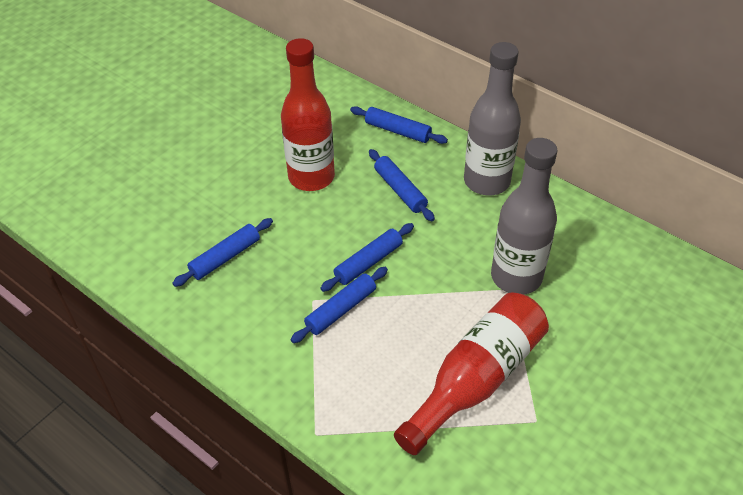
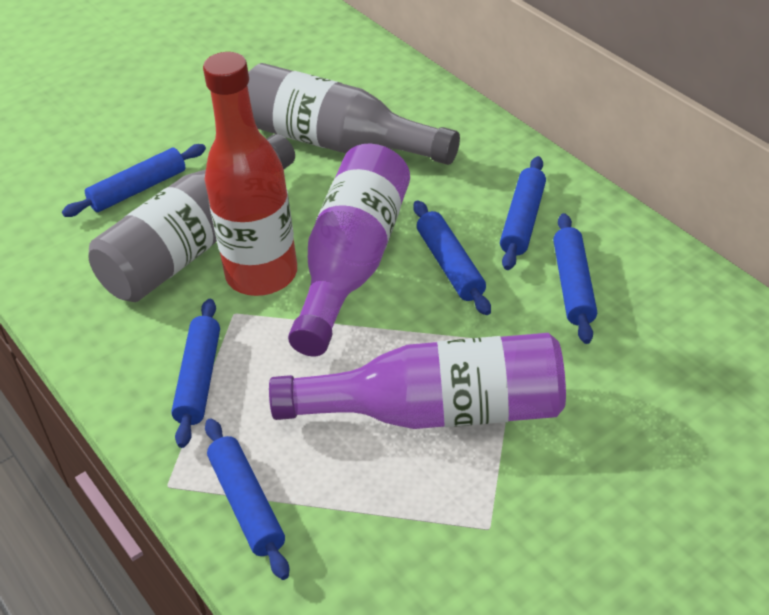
blue rolling pin: 5 -> 6
purple bottle: 0 -> 2
red bottle: 2 -> 1

